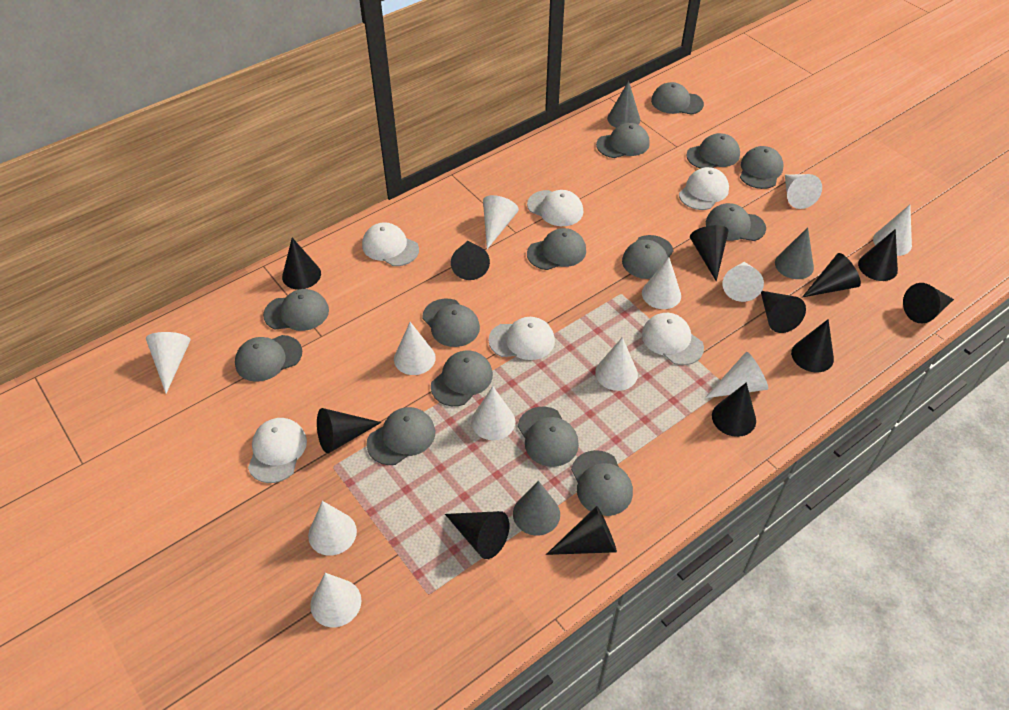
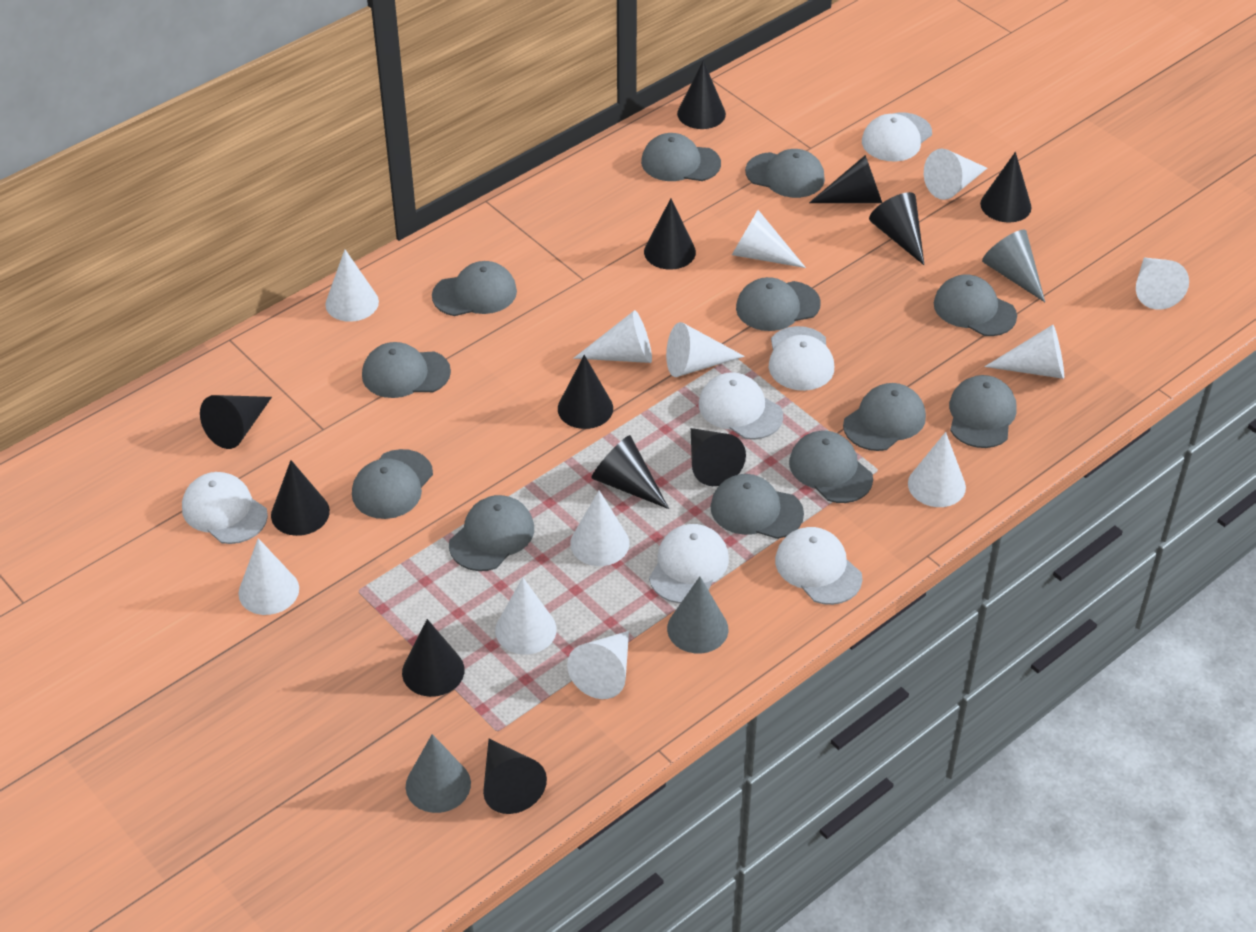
grey cap: 14 -> 12

